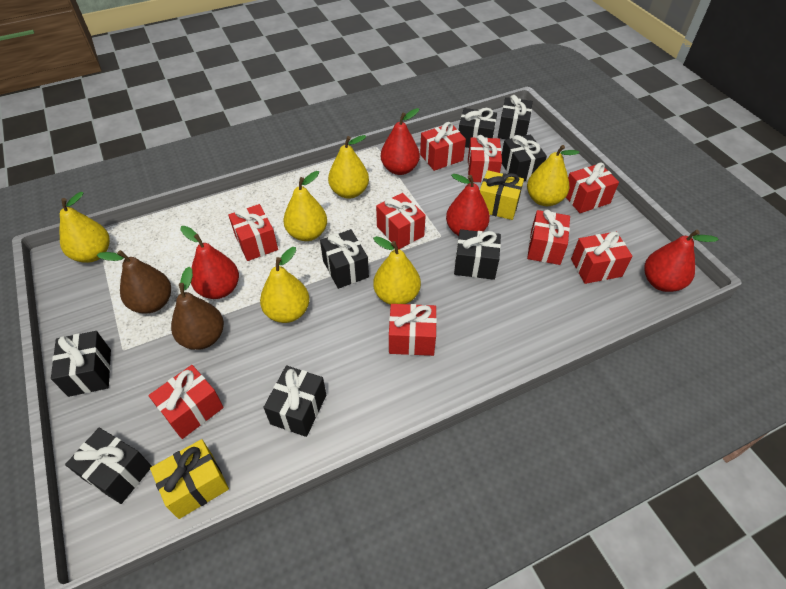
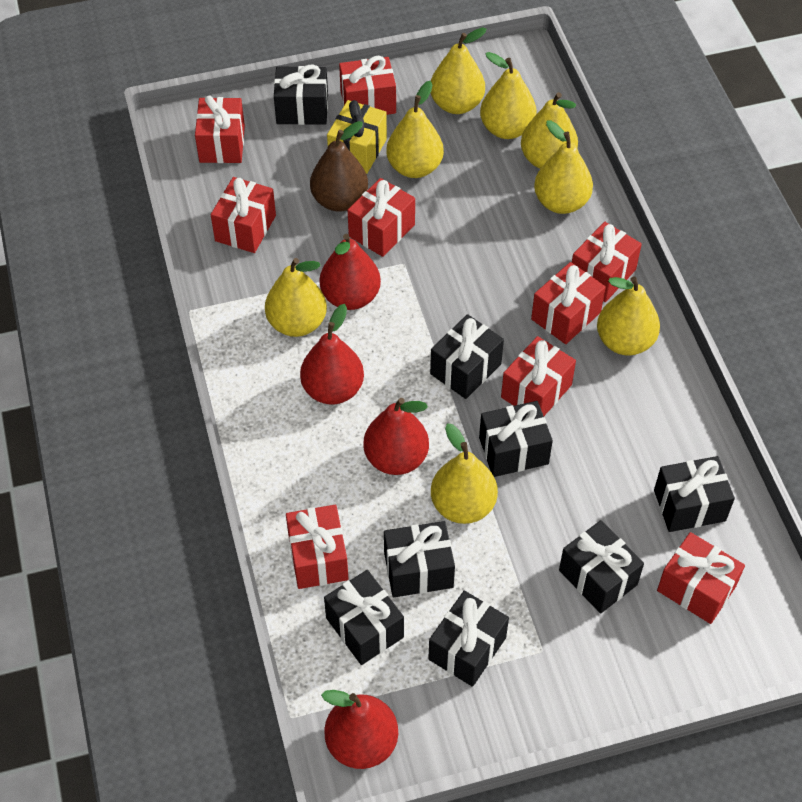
brown pear: 2 -> 1
yellow gift: 2 -> 1
yellow pear: 6 -> 8

